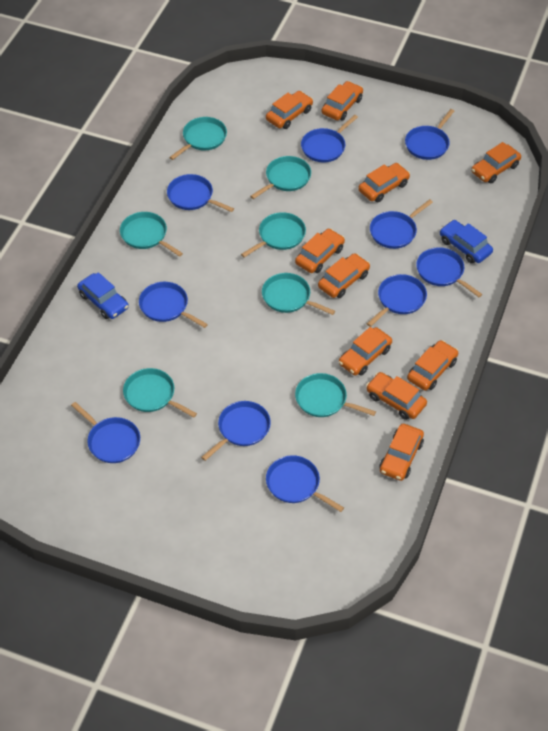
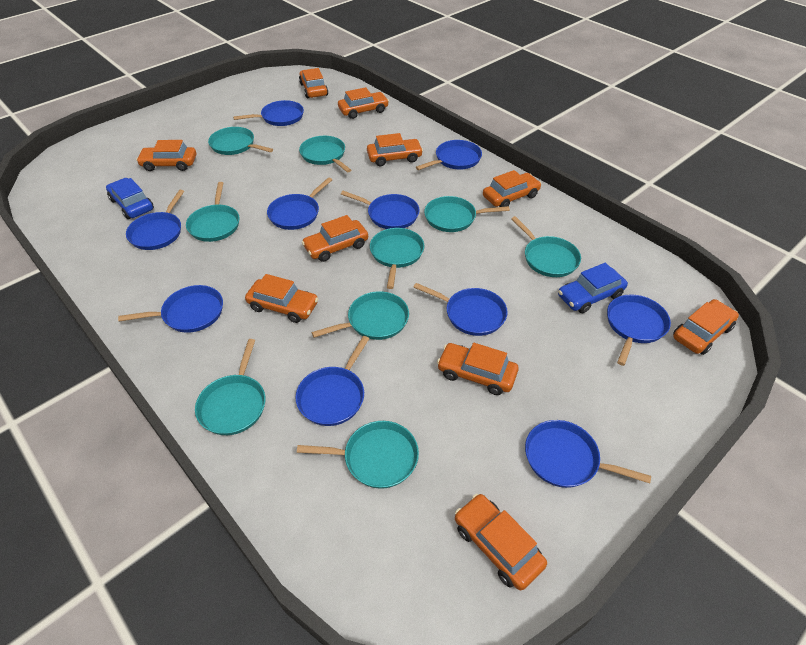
turquoise pan: 7 -> 9

